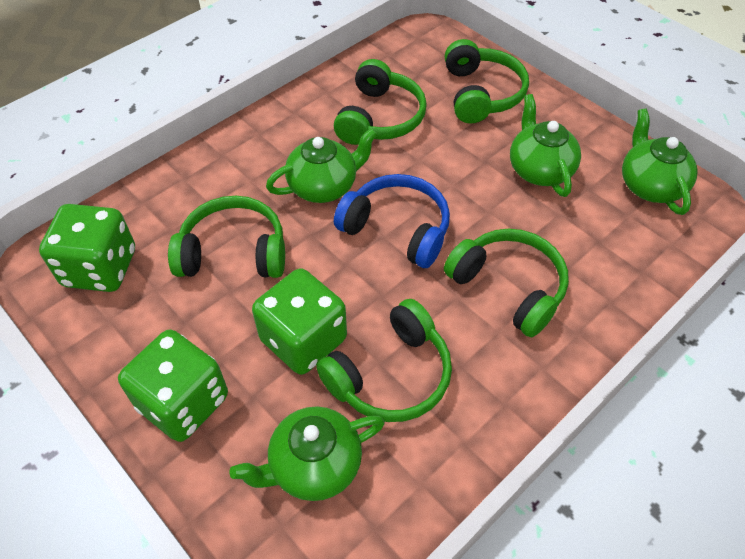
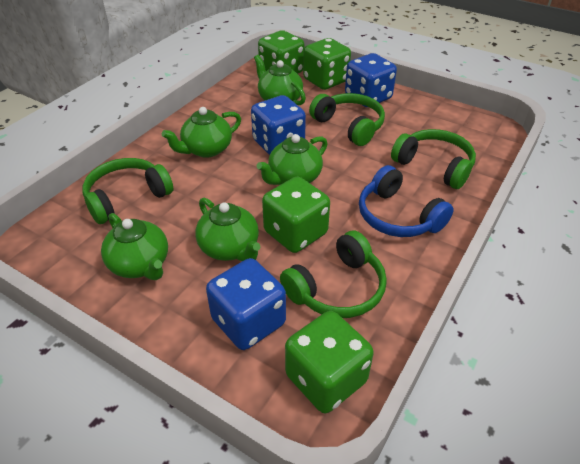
blue dice: 0 -> 3
green dice: 3 -> 4
green headphones: 5 -> 4
green teapot: 4 -> 5

